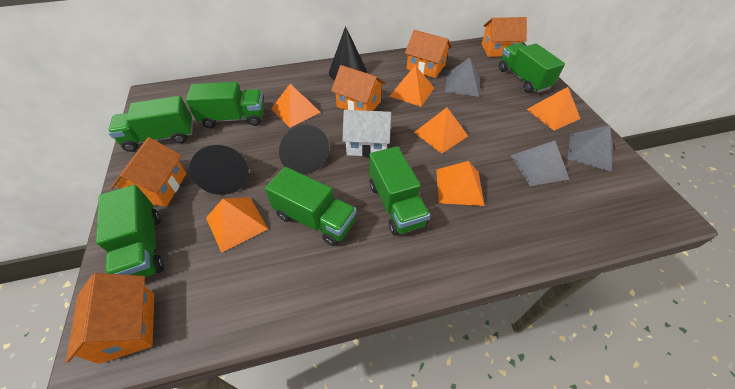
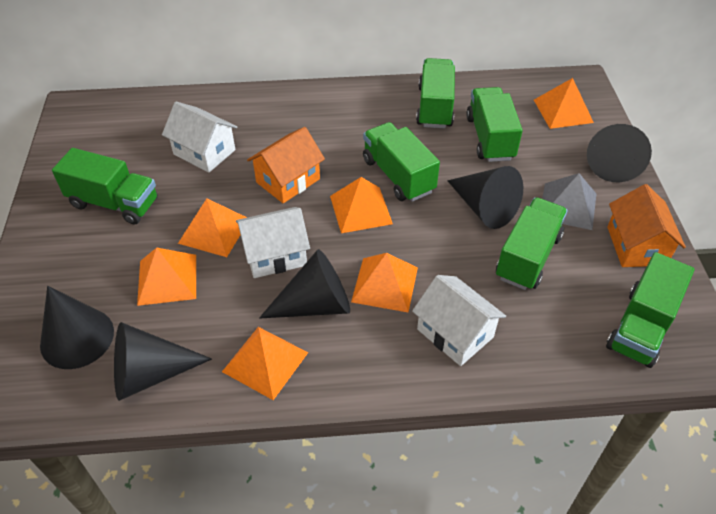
black cone: 3 -> 5
grey pyramid: 3 -> 1
orange house: 5 -> 2
white house: 1 -> 3

